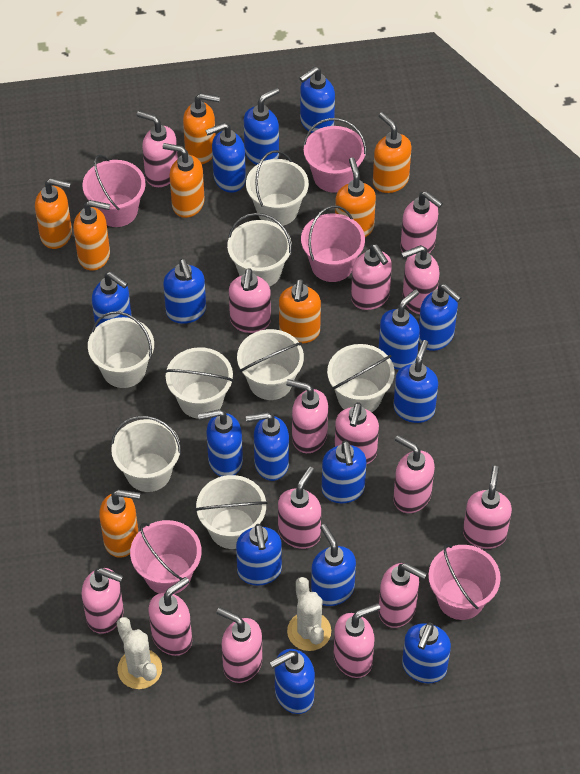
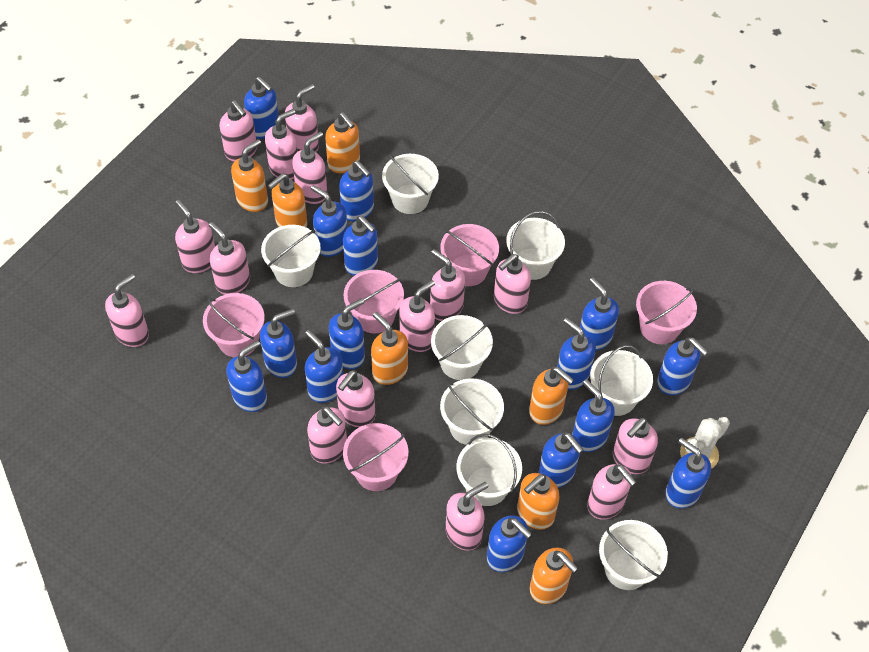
orange soap dispenser: 8 -> 7
white cactus: 2 -> 1

